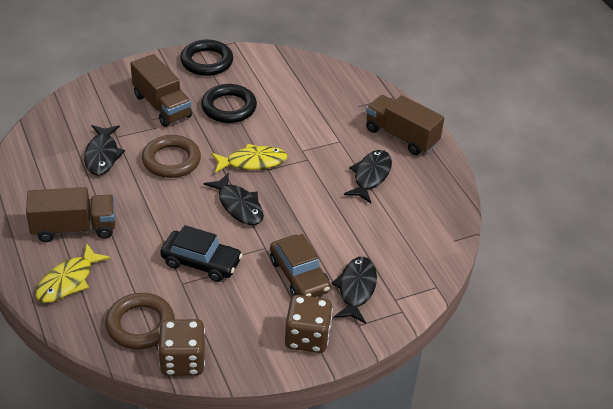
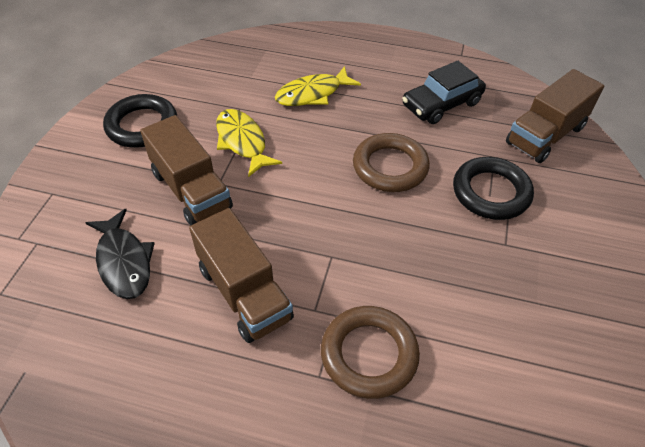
black fish: 4 -> 1
brown car: 1 -> 0
brown dice: 2 -> 0

